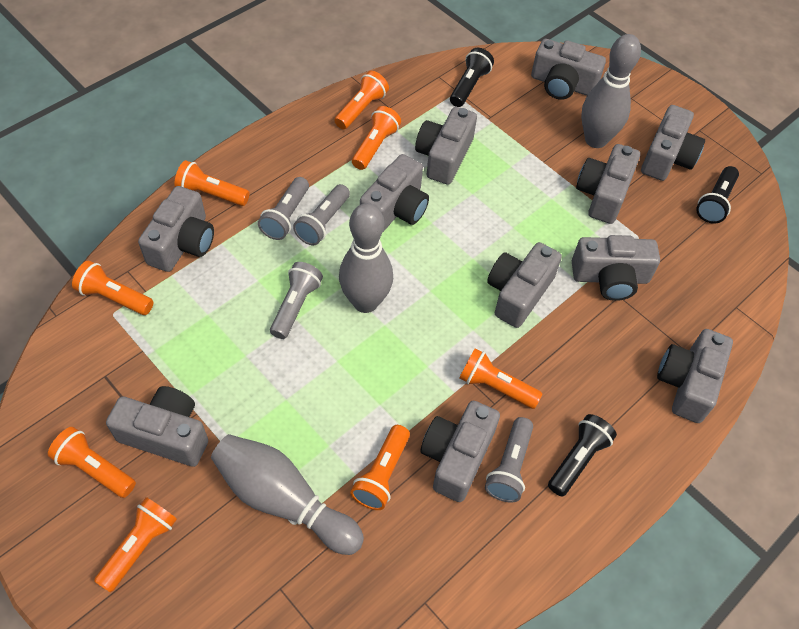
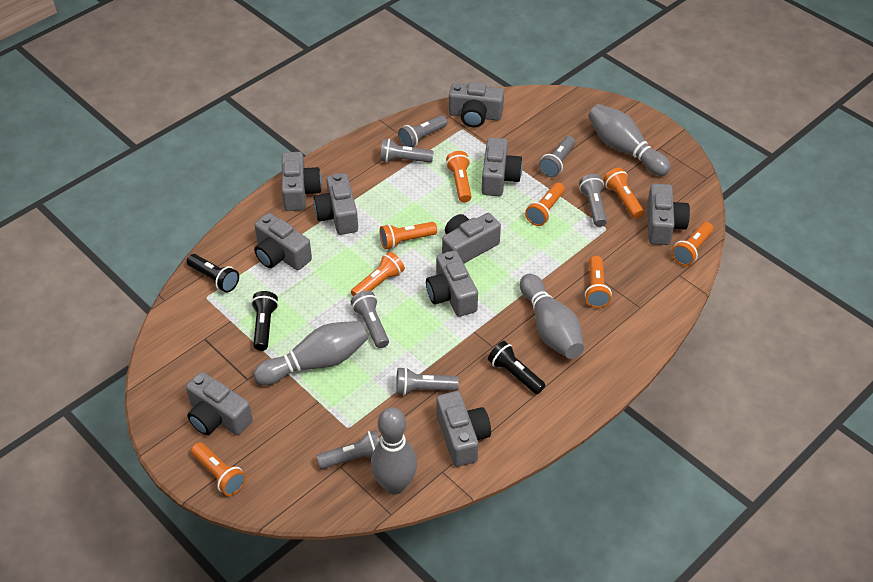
grey bowling pin: 3 -> 4
grey camera: 11 -> 10
grey flashlight: 4 -> 7

